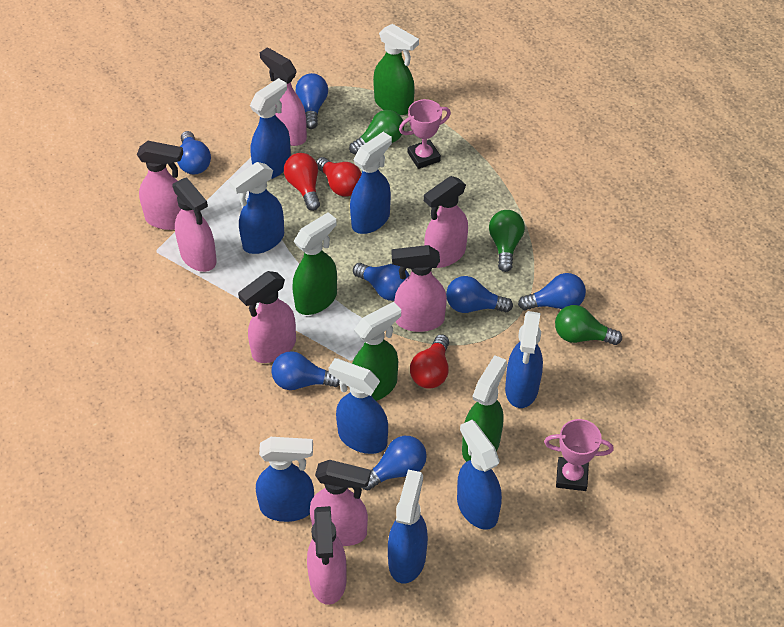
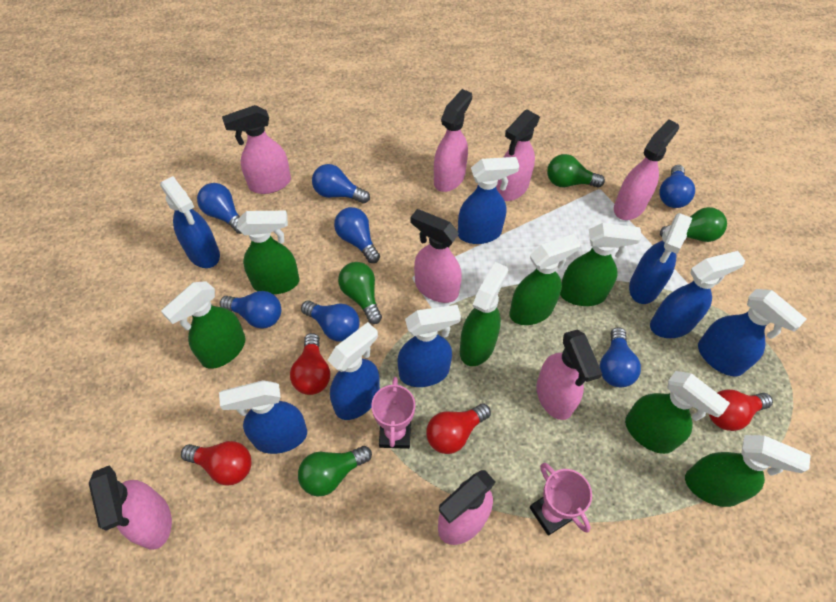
green light bulb: 3 -> 4
green spray bottle: 4 -> 7
red light bulb: 3 -> 4

